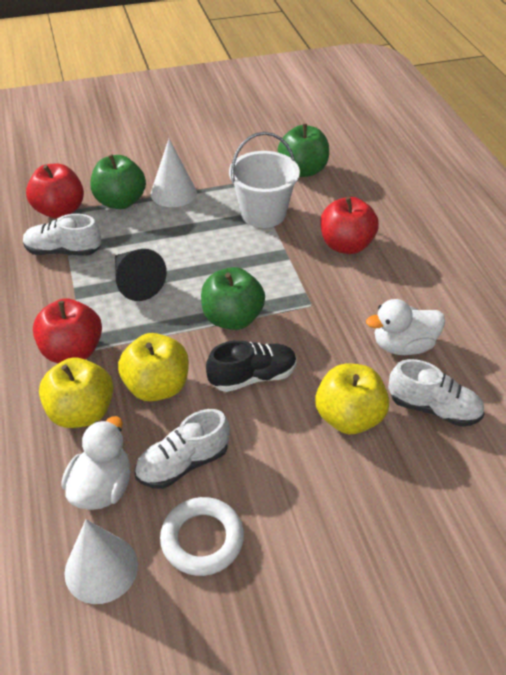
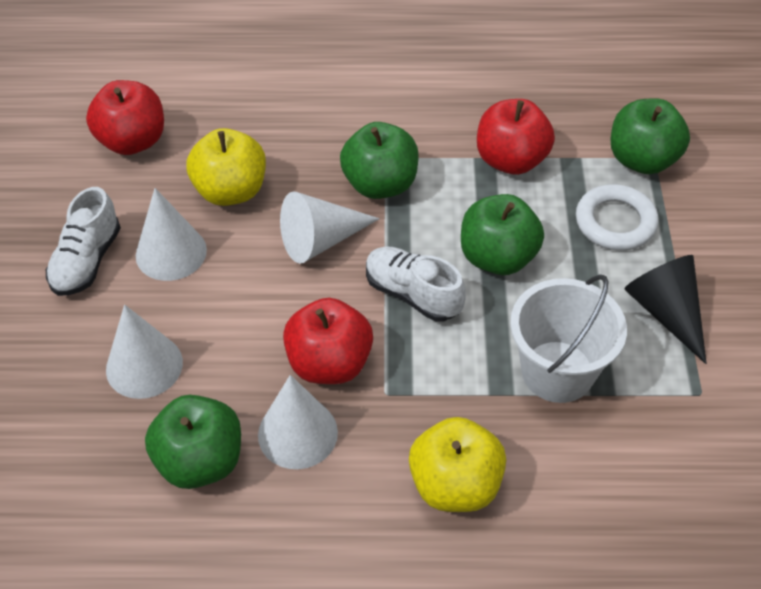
black shoe: 1 -> 0
green apple: 3 -> 4
white cone: 2 -> 4
white duck: 2 -> 0
white shoe: 3 -> 2
yellow apple: 3 -> 2

